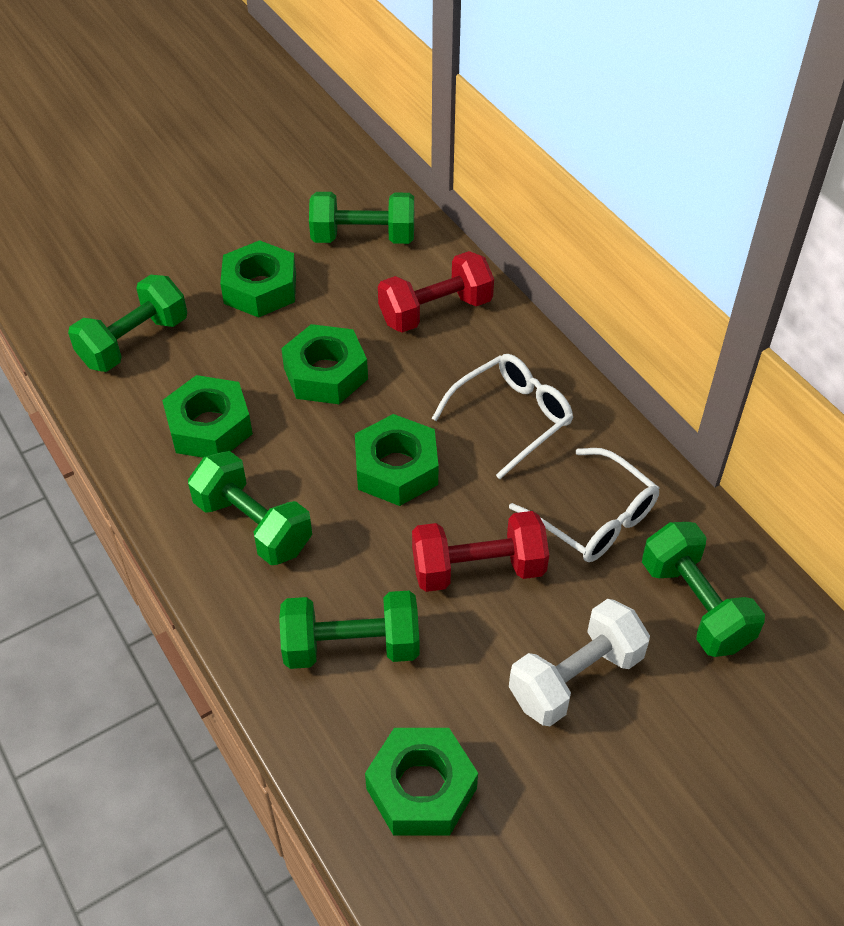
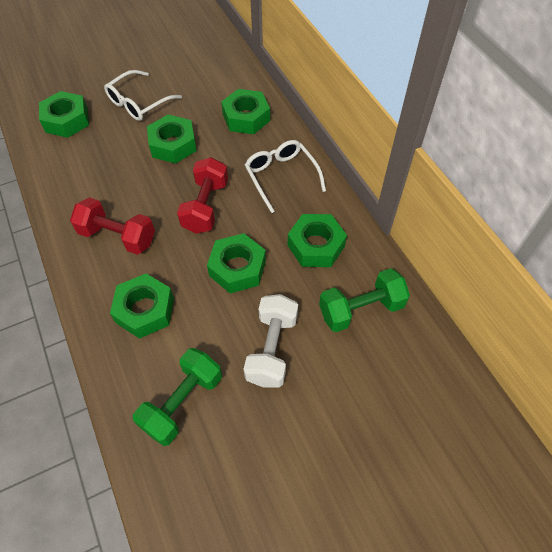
green dumbbell: 5 -> 2
green nut: 5 -> 6

